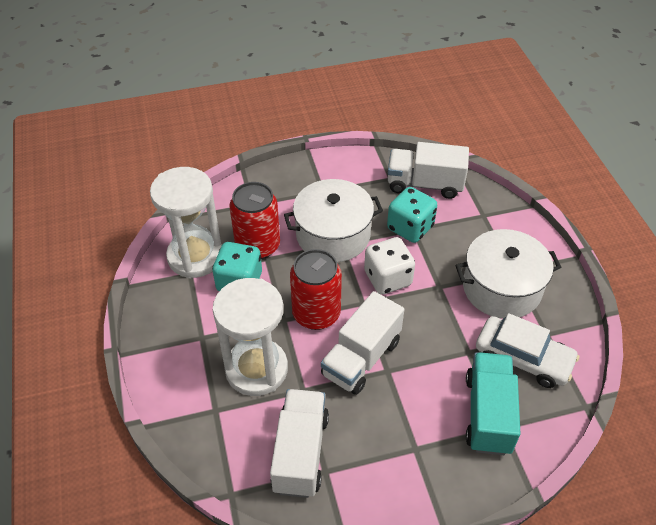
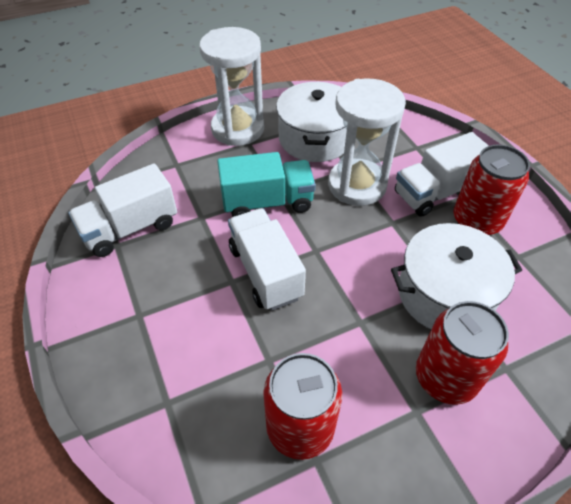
red can: 2 -> 3
turquoise dice: 2 -> 0
white car: 1 -> 0
white dice: 1 -> 0

